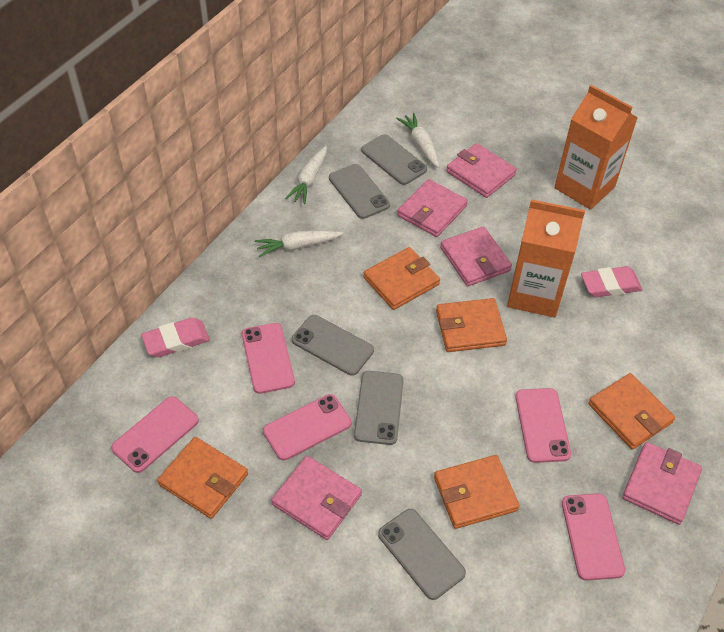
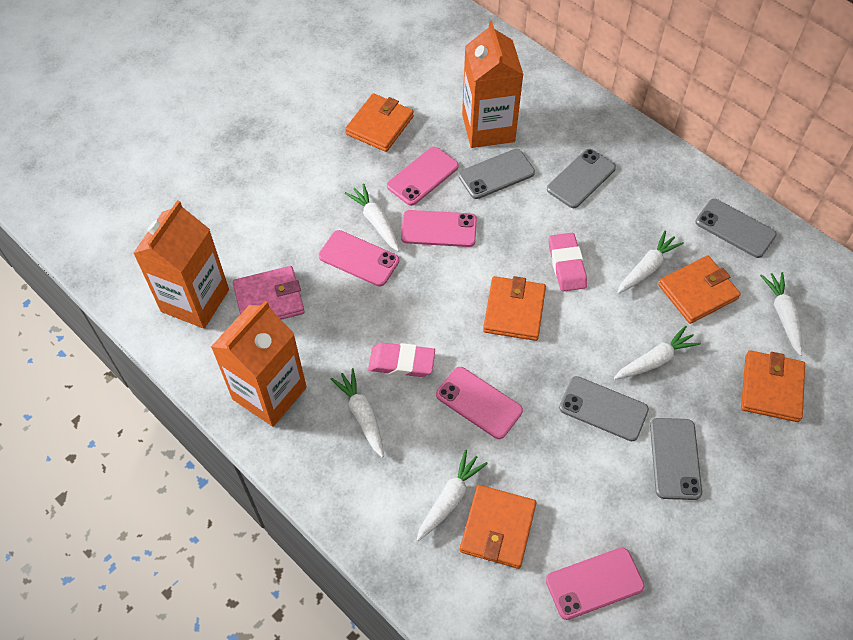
orange carton: 2 -> 3
pink wallet: 5 -> 1
white carrot: 3 -> 6

